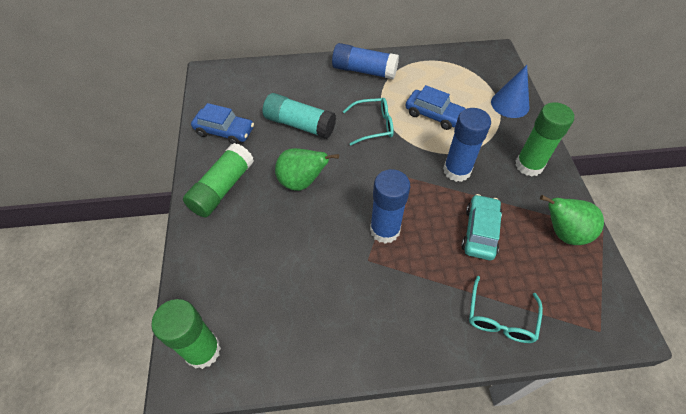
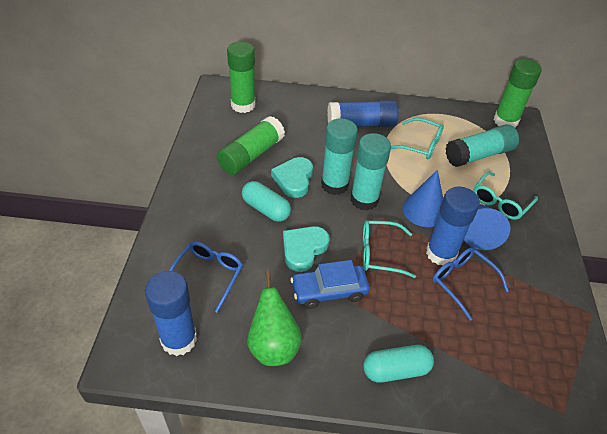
blue car: 2 -> 1
blue cone: 1 -> 2
blue glasses: 0 -> 2
green pear: 2 -> 1
turquoise capsule: 0 -> 2
turquoise car: 1 -> 0
turquoise glasses: 2 -> 3
turquoise glue stick: 1 -> 3
turquoise heart: 0 -> 2

